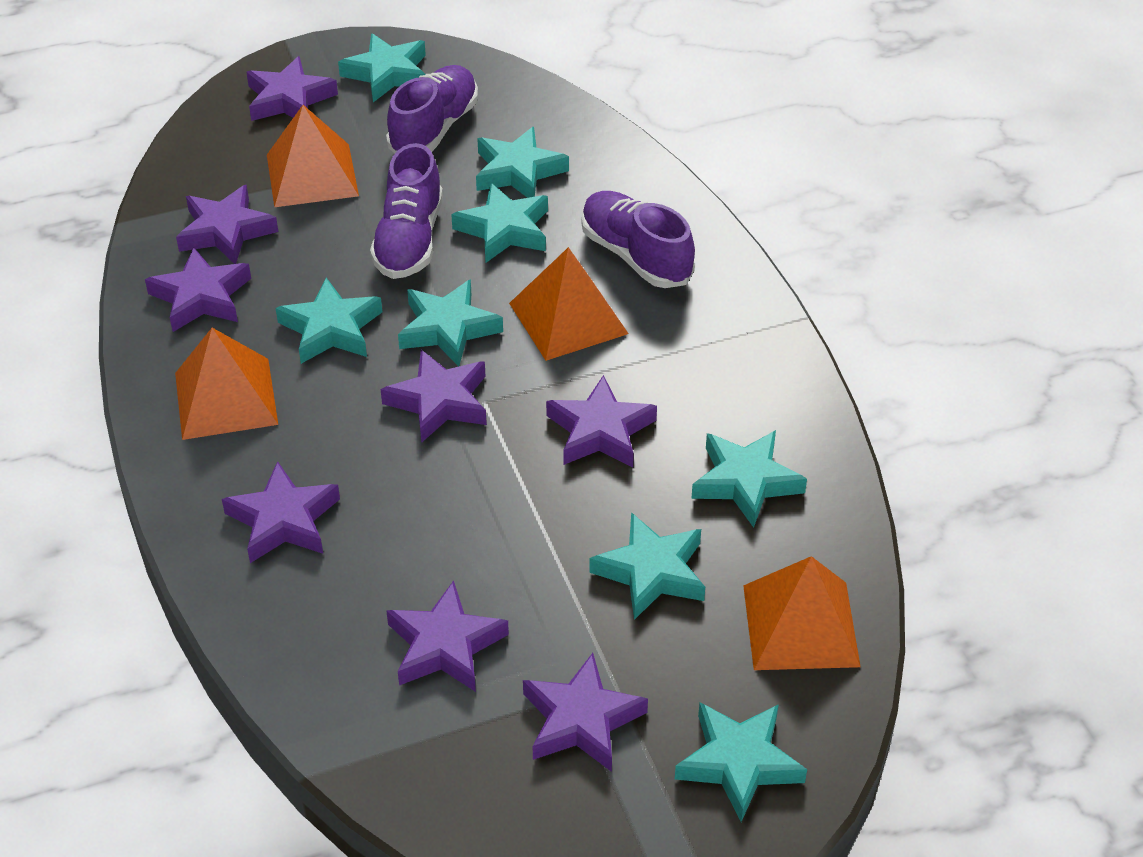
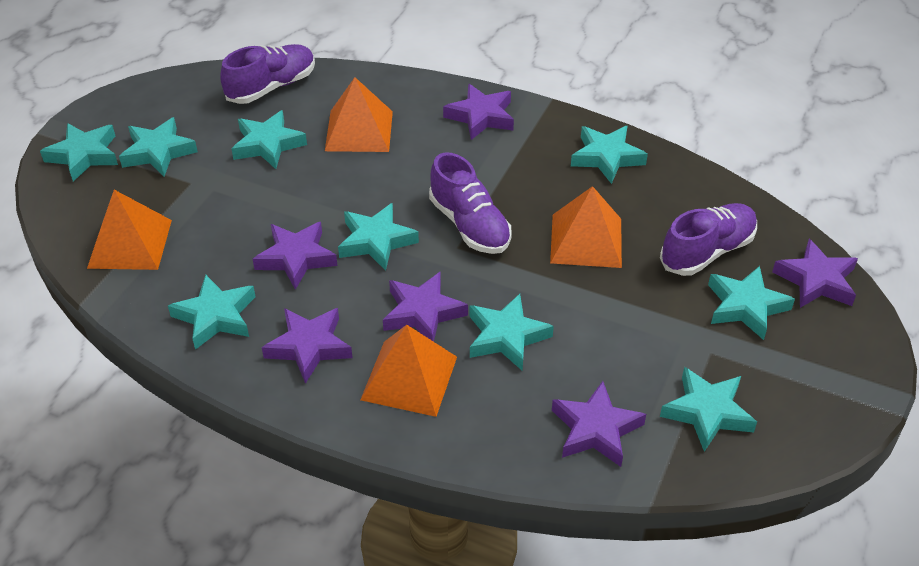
purple star: 8 -> 6
turquoise star: 8 -> 9

